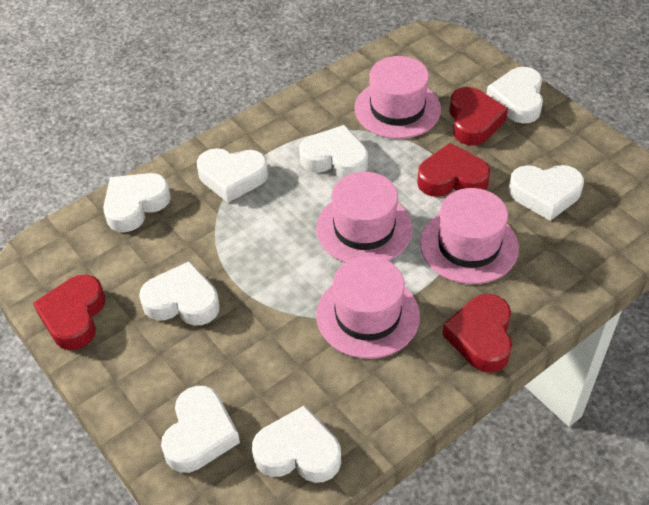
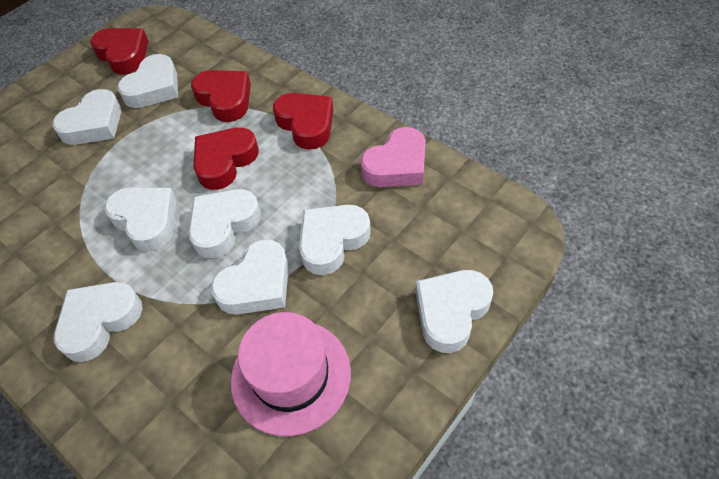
pink hat: 4 -> 1
pink heart: 0 -> 1

